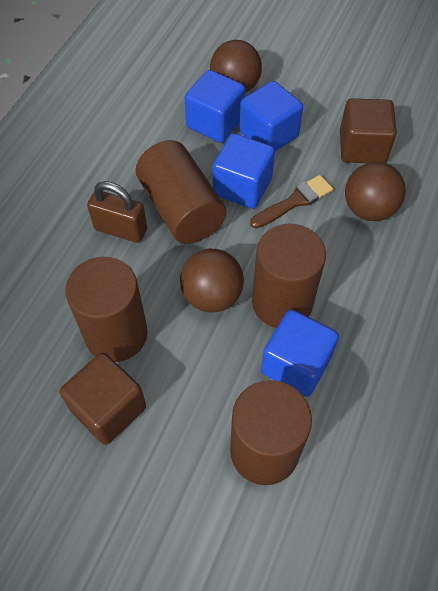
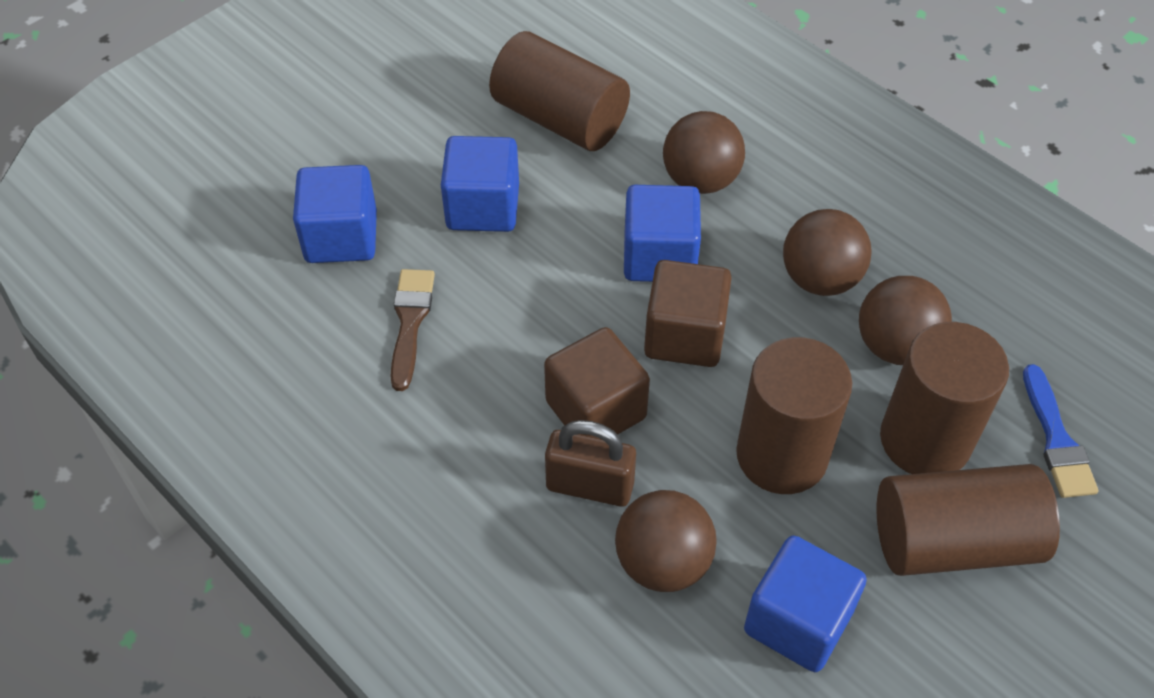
blue brush: 0 -> 1
brown ball: 3 -> 4

